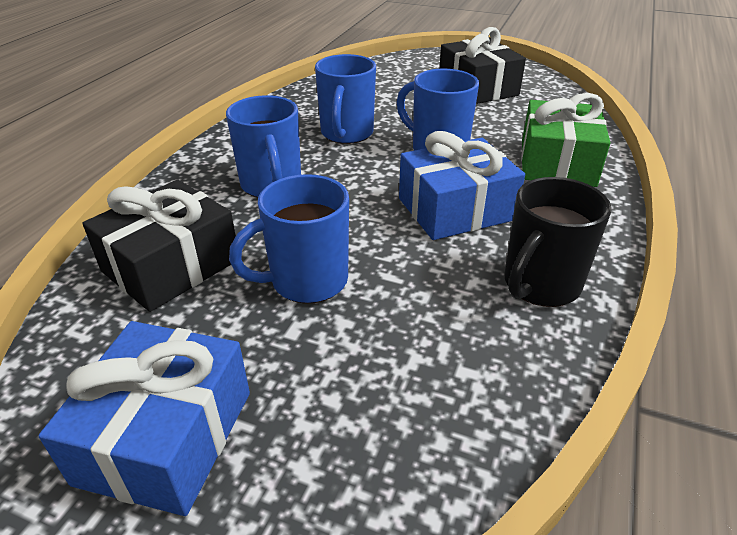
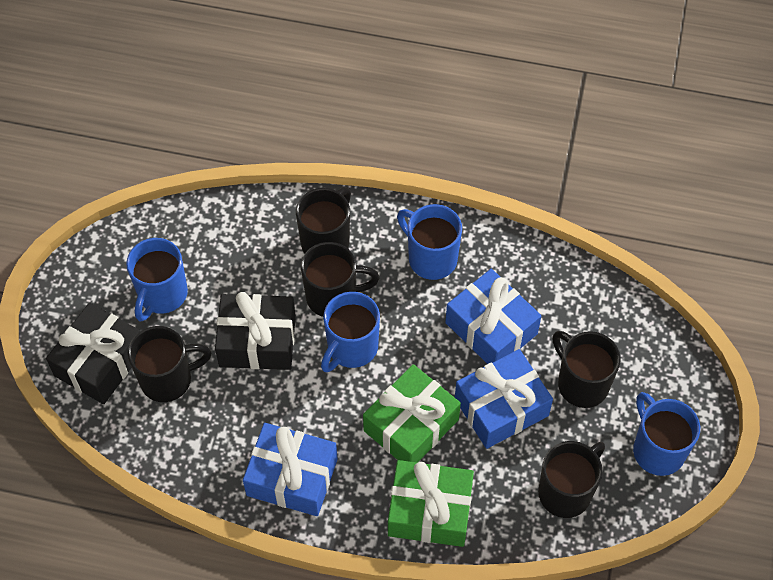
black mug: 1 -> 5
blue gift: 2 -> 3
green gift: 1 -> 2

